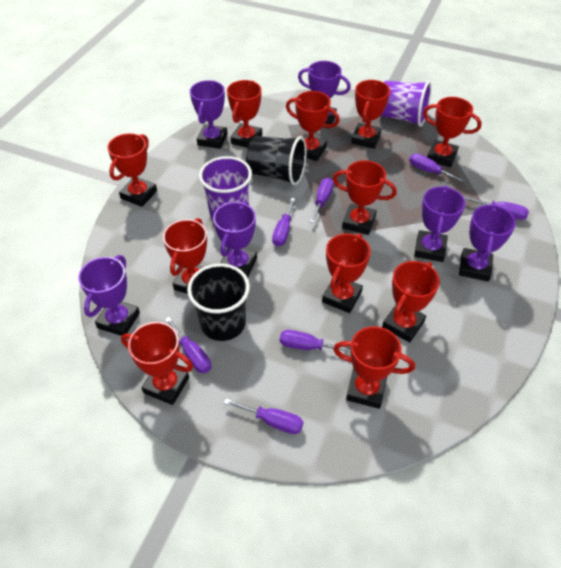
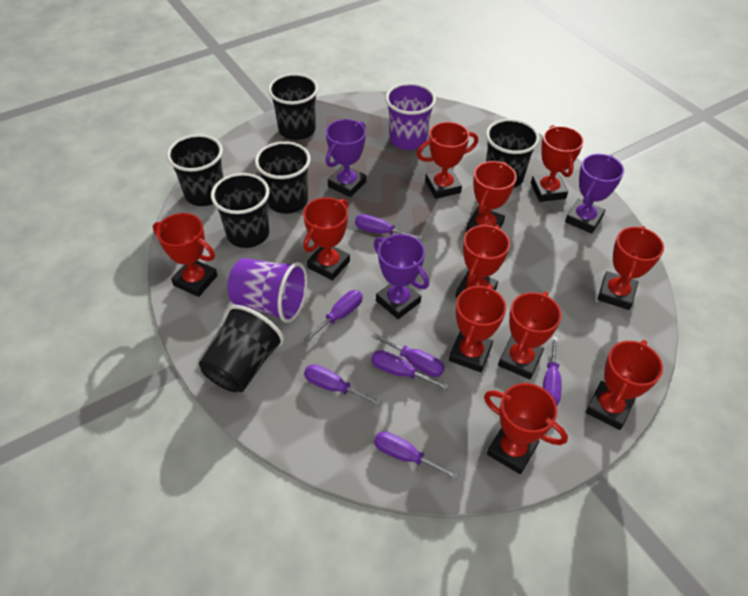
black cup: 2 -> 6
purple trophy: 6 -> 3

